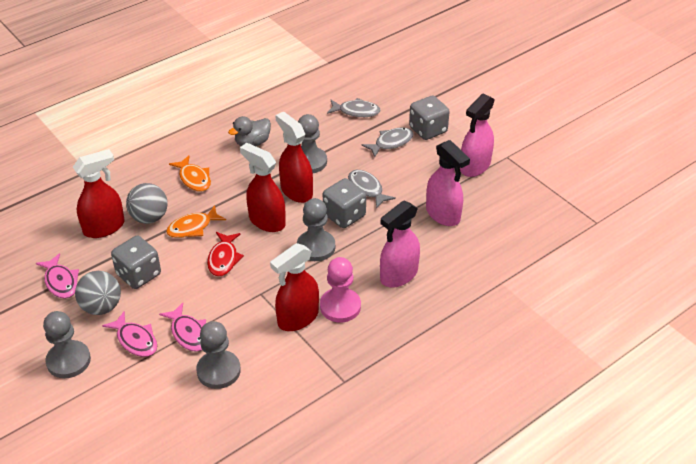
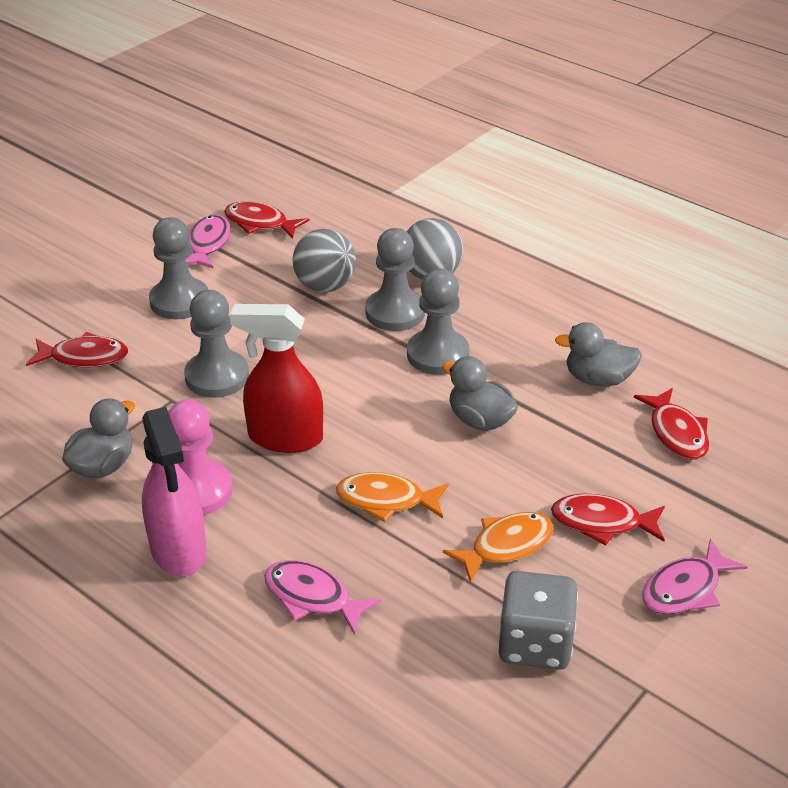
grey dice: 3 -> 1
grey duck: 1 -> 3
grey fish: 3 -> 0
pink spray bottle: 3 -> 1
red fish: 1 -> 4
red spray bottle: 4 -> 1

